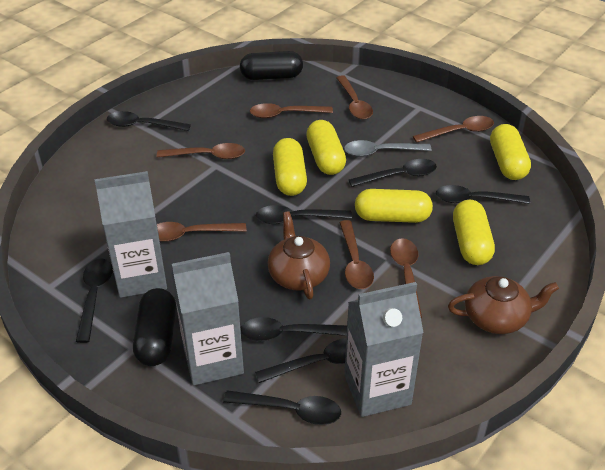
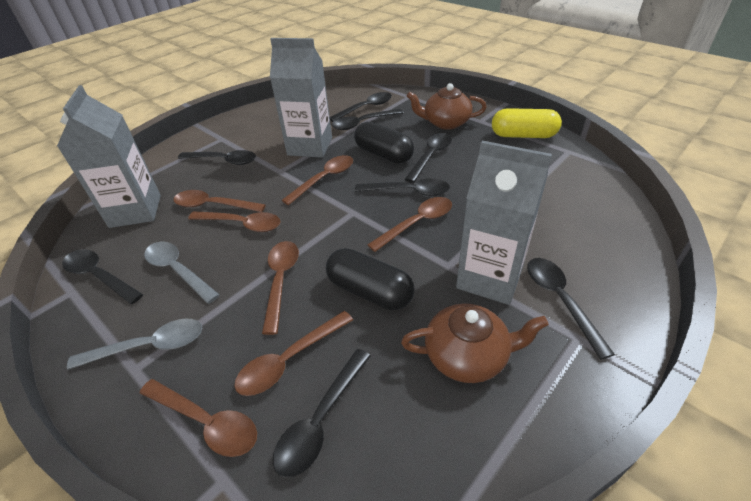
grey spoon: 1 -> 2
yellow capsule: 5 -> 1

